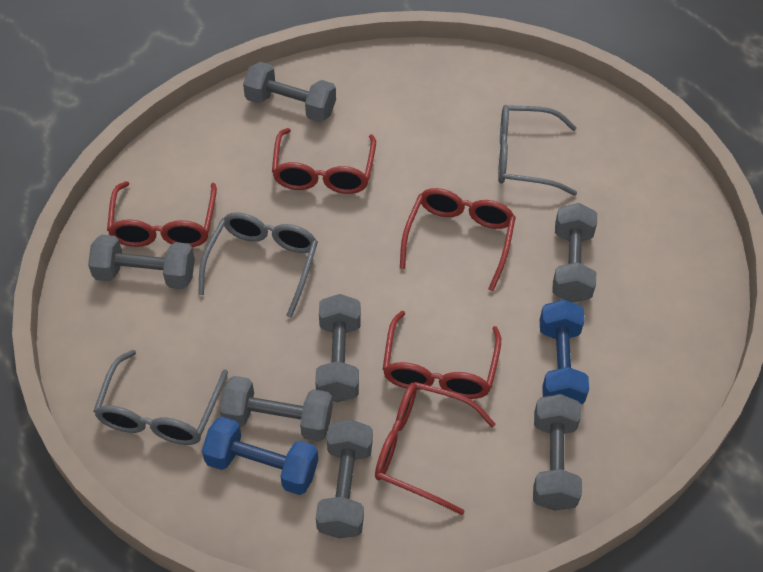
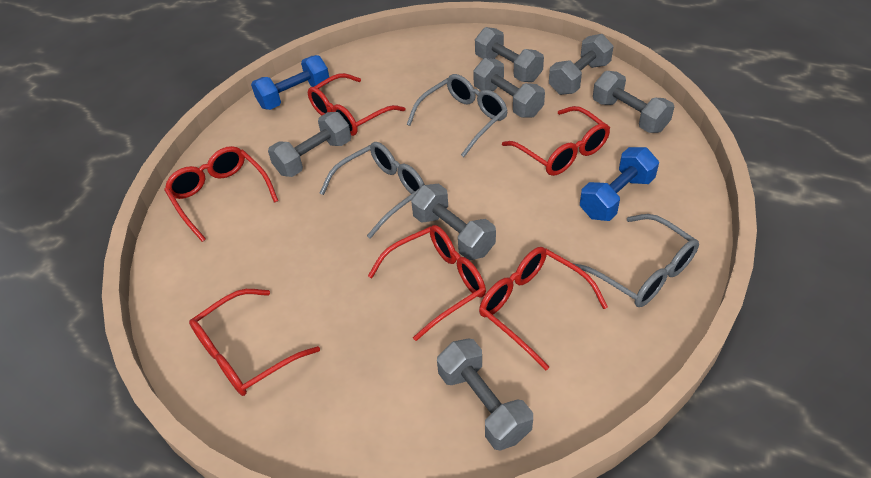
red glasses: 5 -> 6

